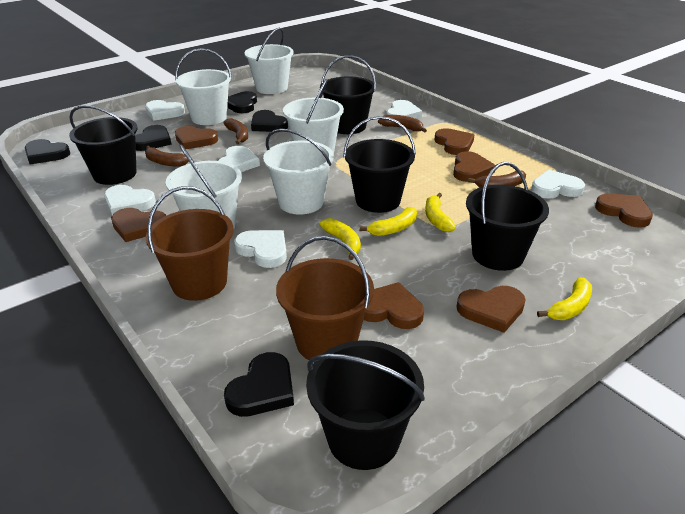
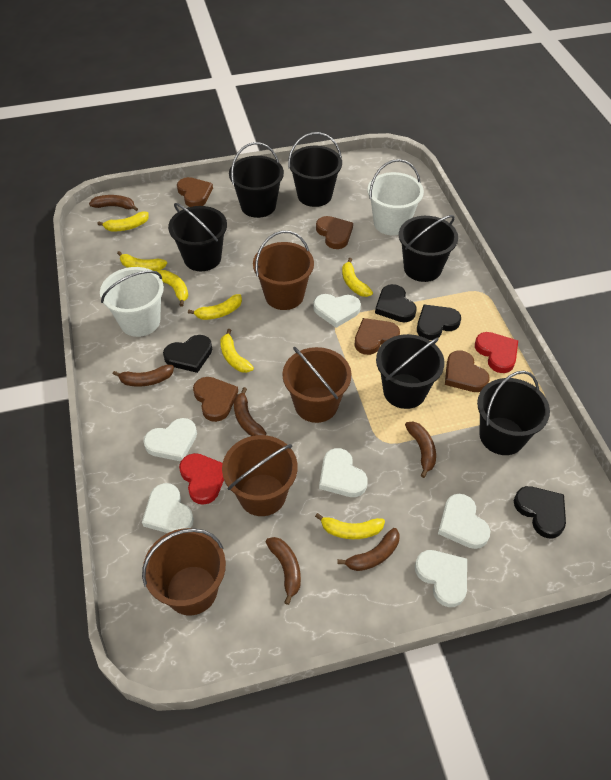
black bucket: 5 -> 6
black heart: 5 -> 4
brown banana: 4 -> 6
brown bucket: 2 -> 4
brown heart: 7 -> 5
red heart: 0 -> 2
white bucket: 5 -> 2
yellow banana: 4 -> 7

